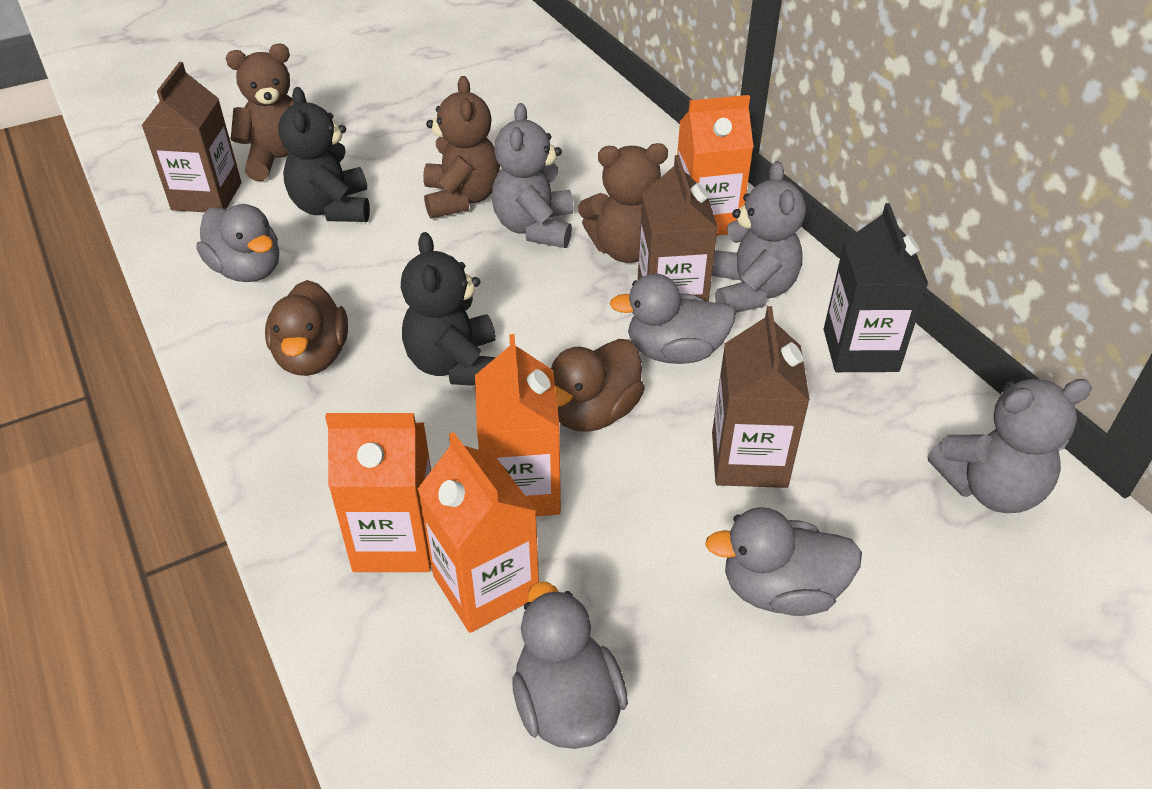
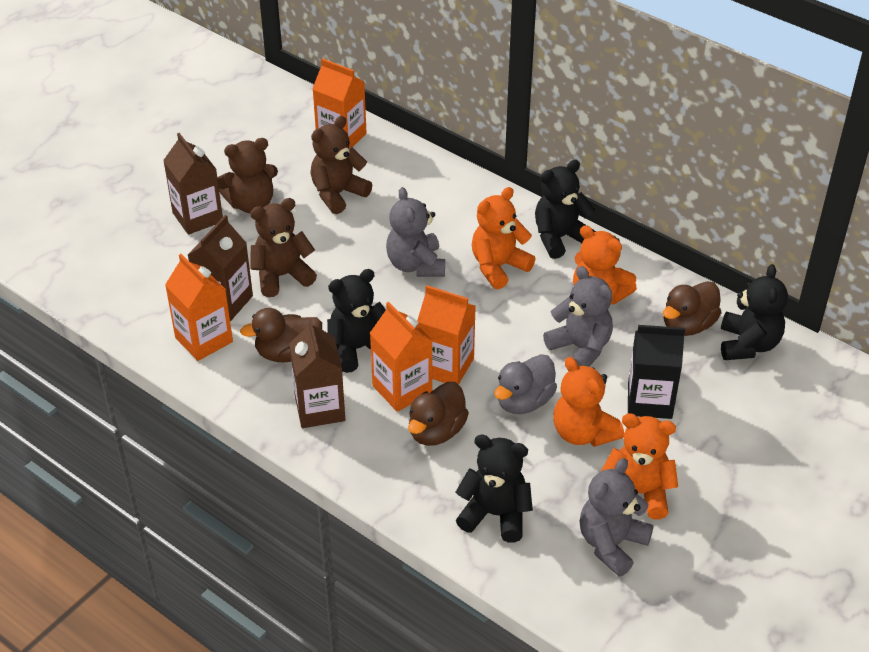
black teddy bear: 2 -> 4
brown duck: 2 -> 3
grey duck: 4 -> 1
orange teddy bear: 0 -> 4

